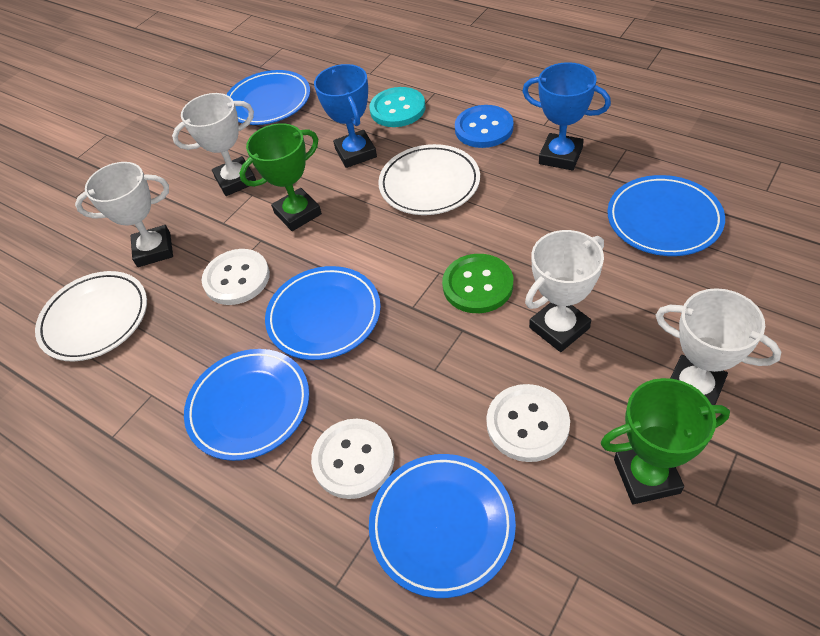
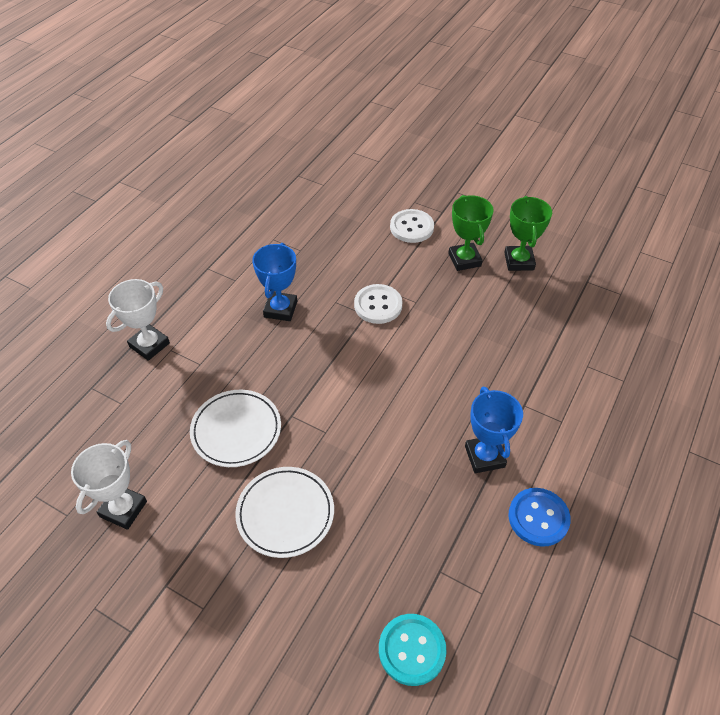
blue plate: 5 -> 0
green button: 1 -> 0
white button: 3 -> 2
white trophy: 4 -> 2

